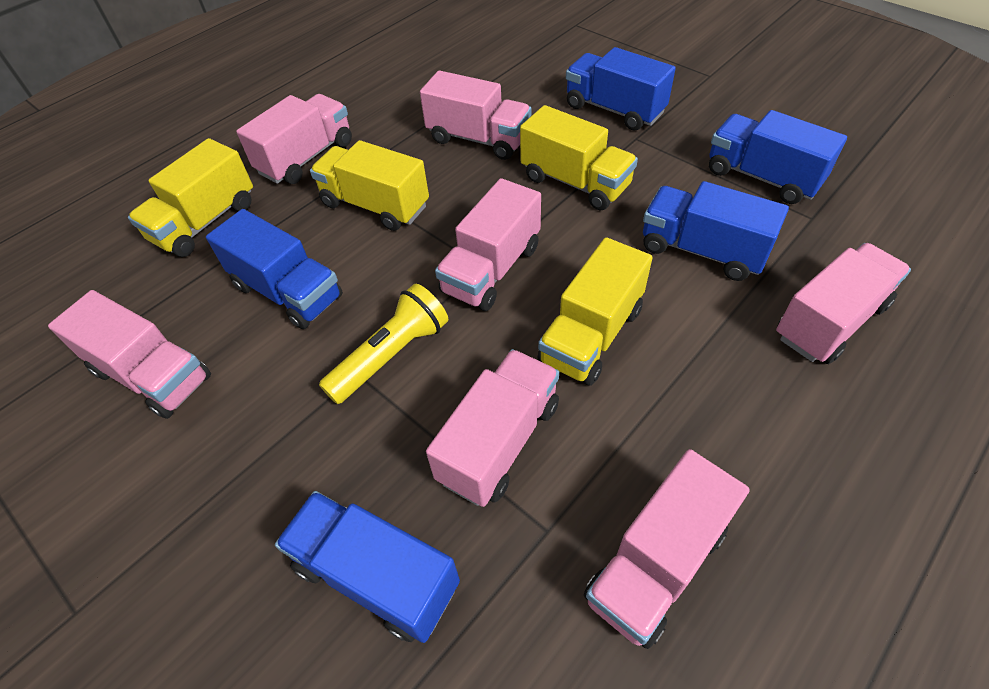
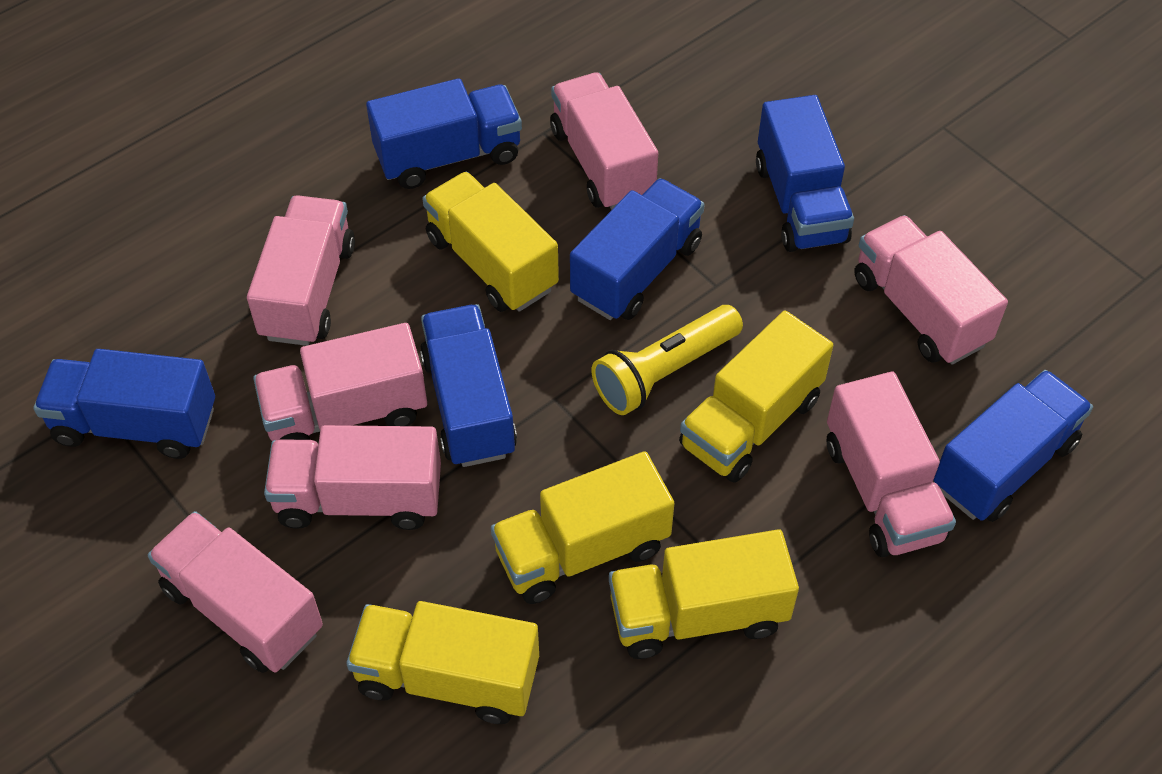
blue truck: 5 -> 6
yellow truck: 4 -> 5

